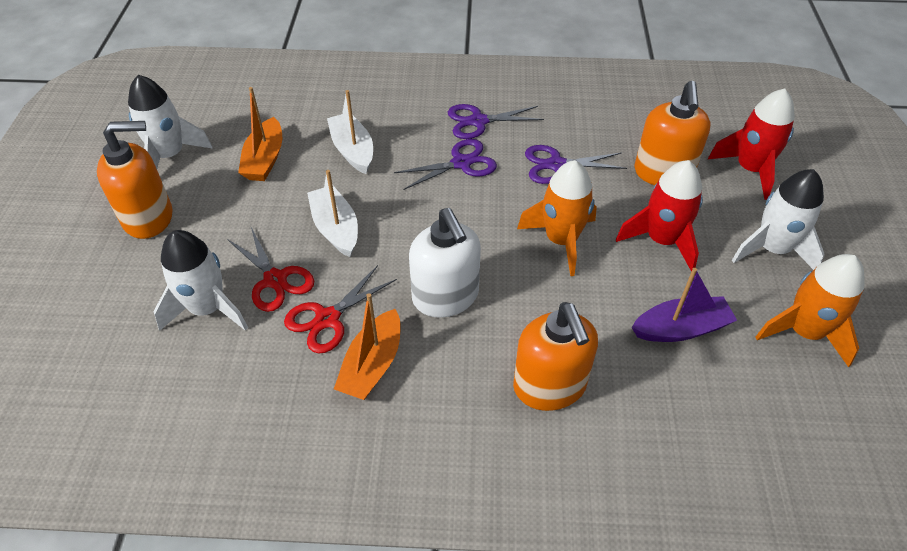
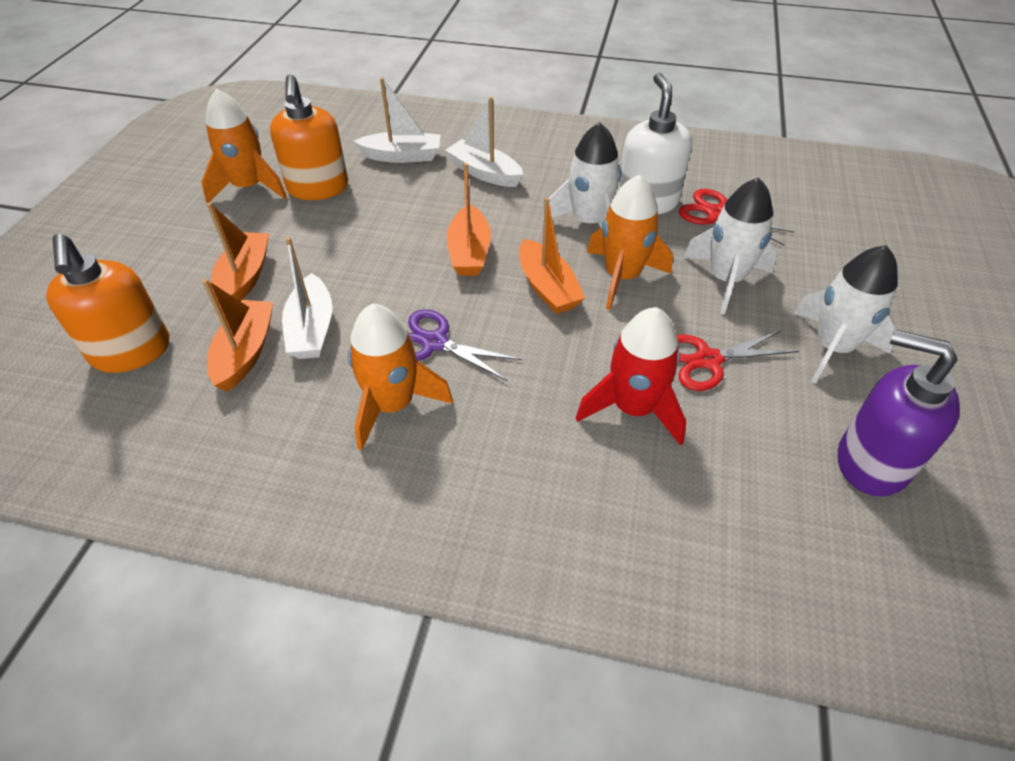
orange boat: 2 -> 4
orange rocket: 2 -> 3
orange soap dispenser: 3 -> 2
purple boat: 1 -> 0
purple scissors: 3 -> 1
purple soap dispenser: 0 -> 1
red rocket: 2 -> 1
white boat: 2 -> 3

